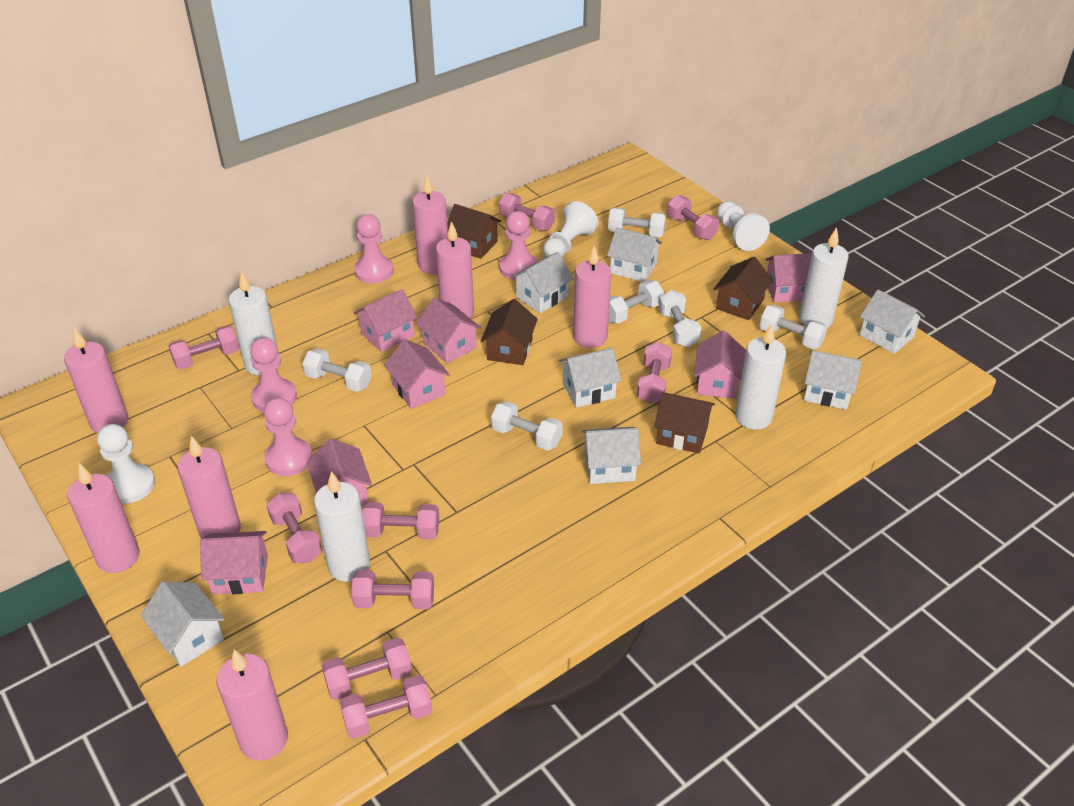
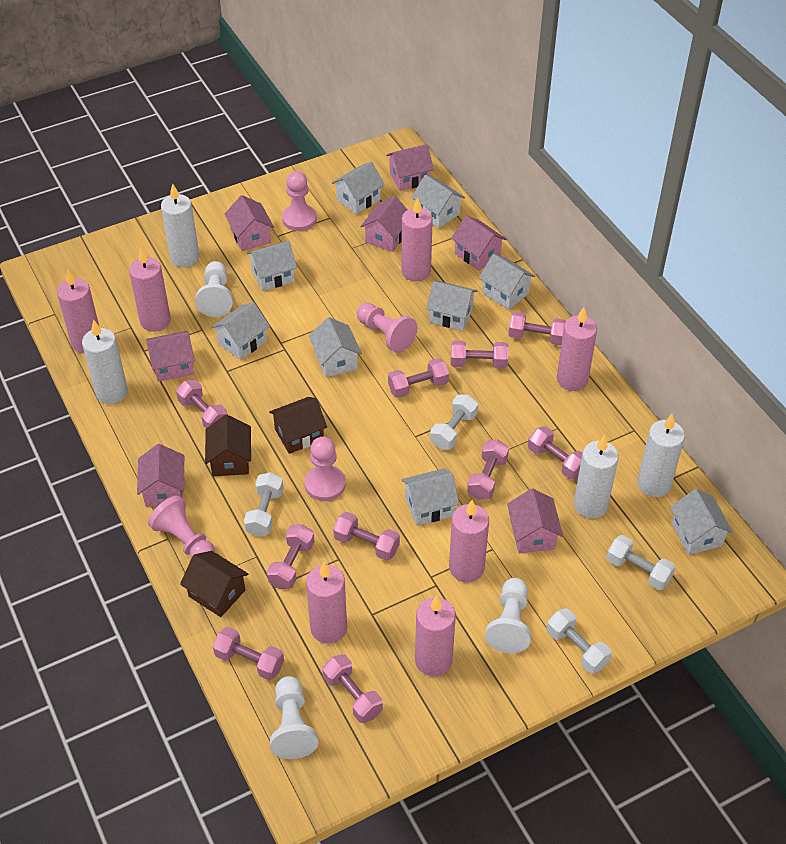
brown house: 4 -> 3
pink dumbbell: 9 -> 10
white dumbbell: 6 -> 4
white house: 7 -> 9

